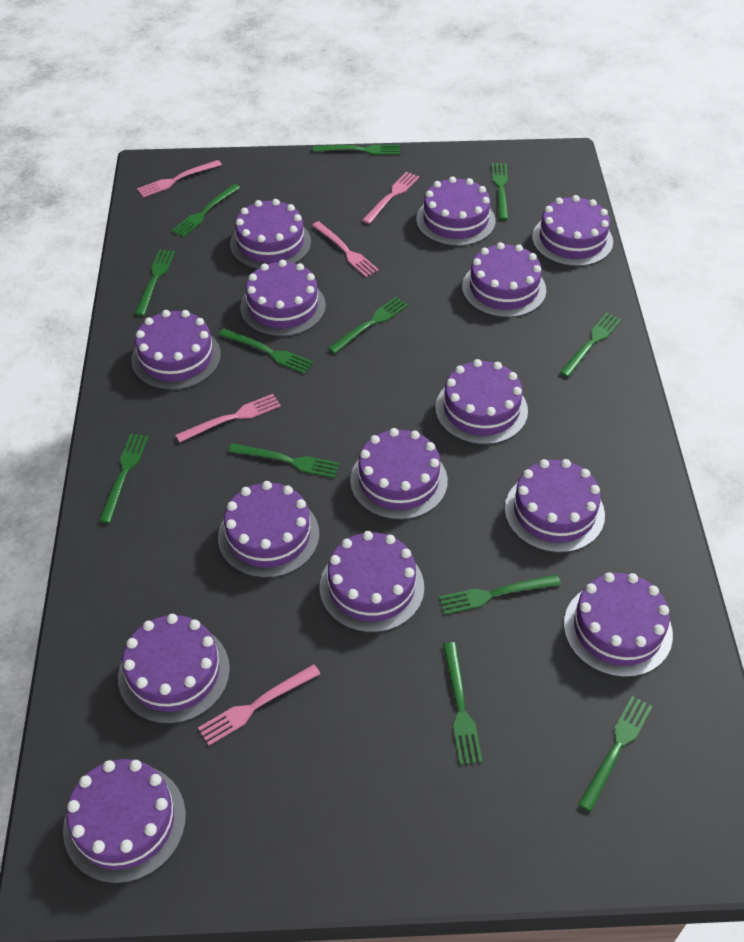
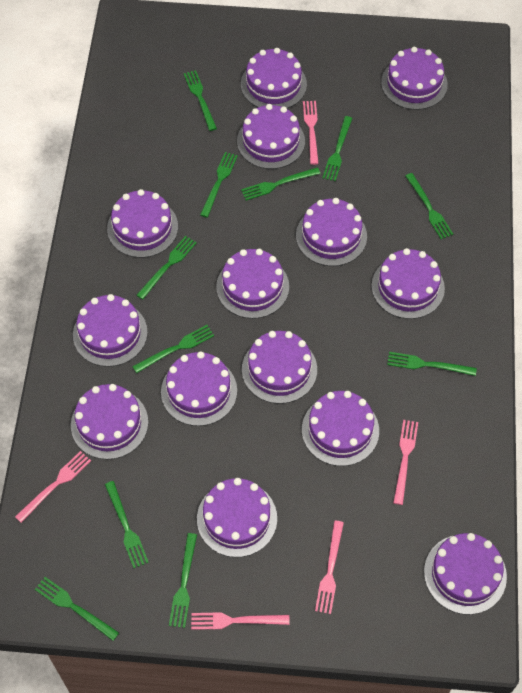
green fork: 12 -> 11

